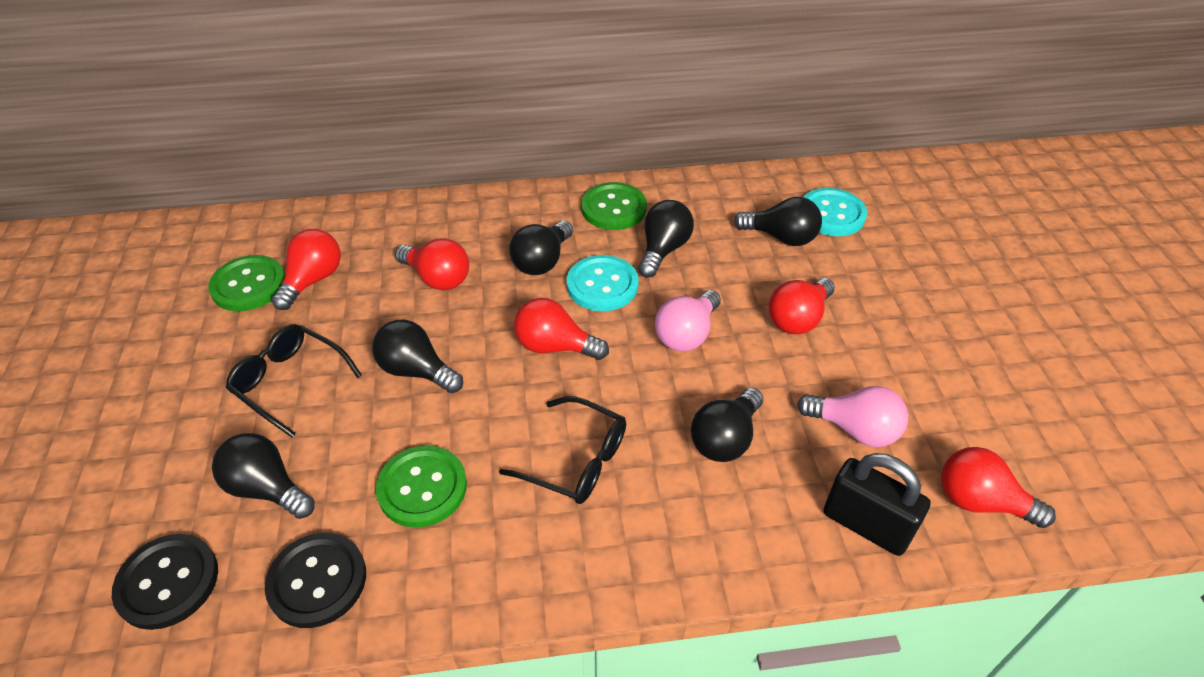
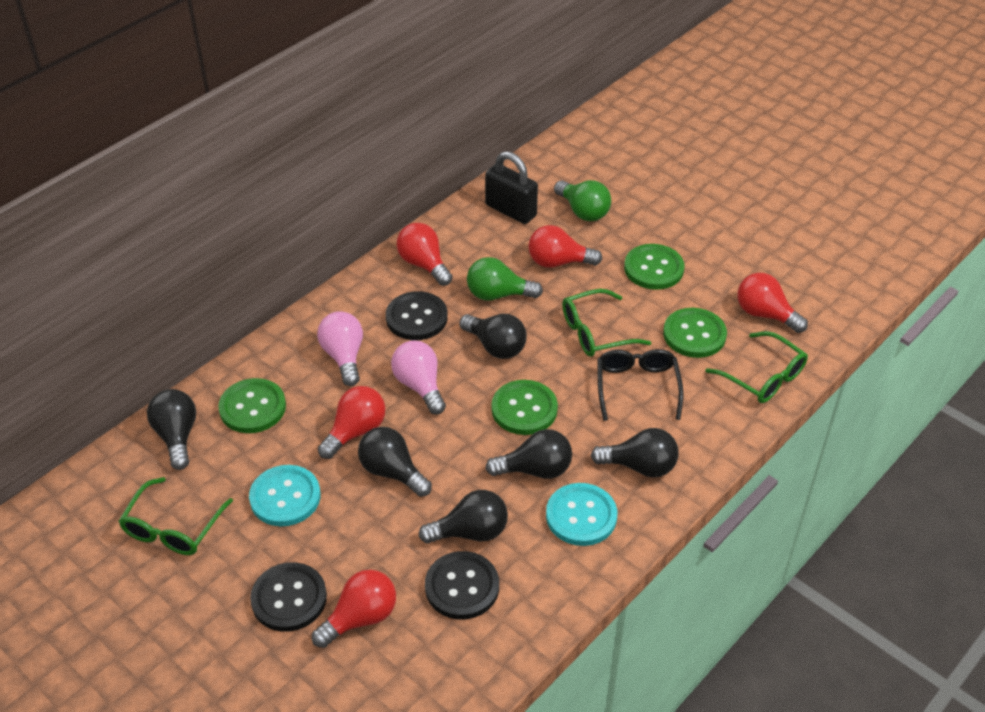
black button: 2 -> 3
black glasses: 2 -> 1
green button: 3 -> 4
green glasses: 0 -> 3
green light bulb: 0 -> 2

